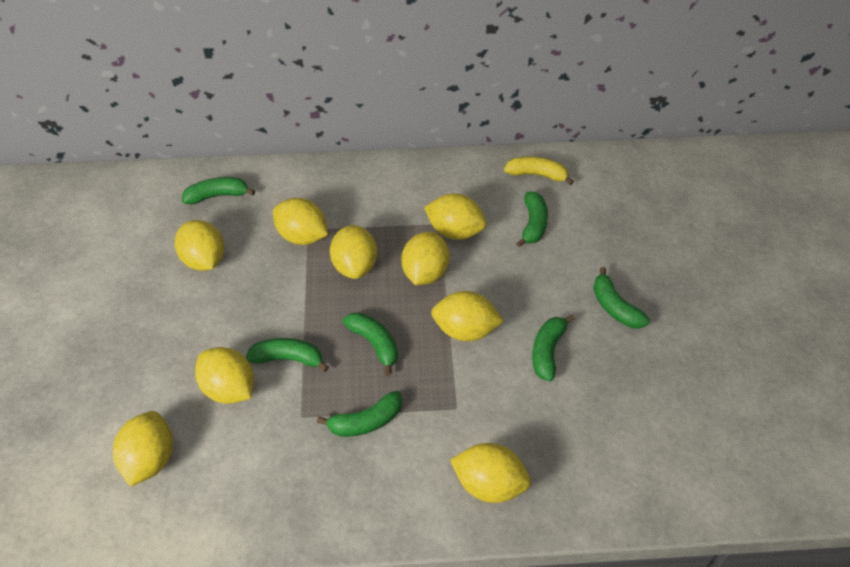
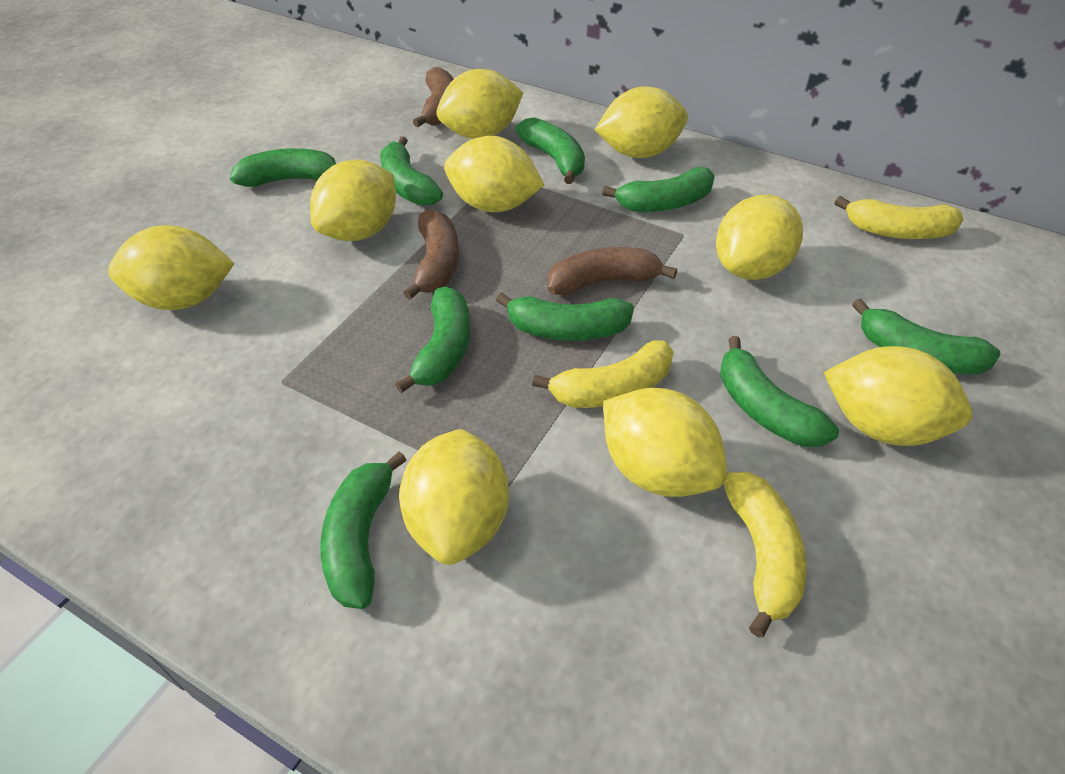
brown banana: 0 -> 3
green banana: 7 -> 9
yellow banana: 1 -> 3

